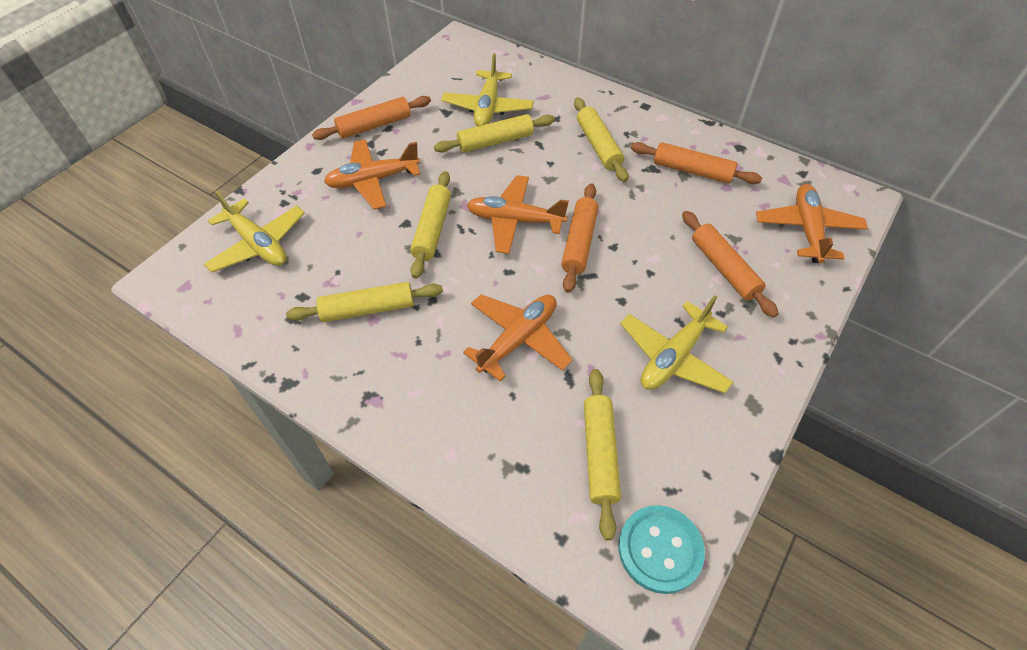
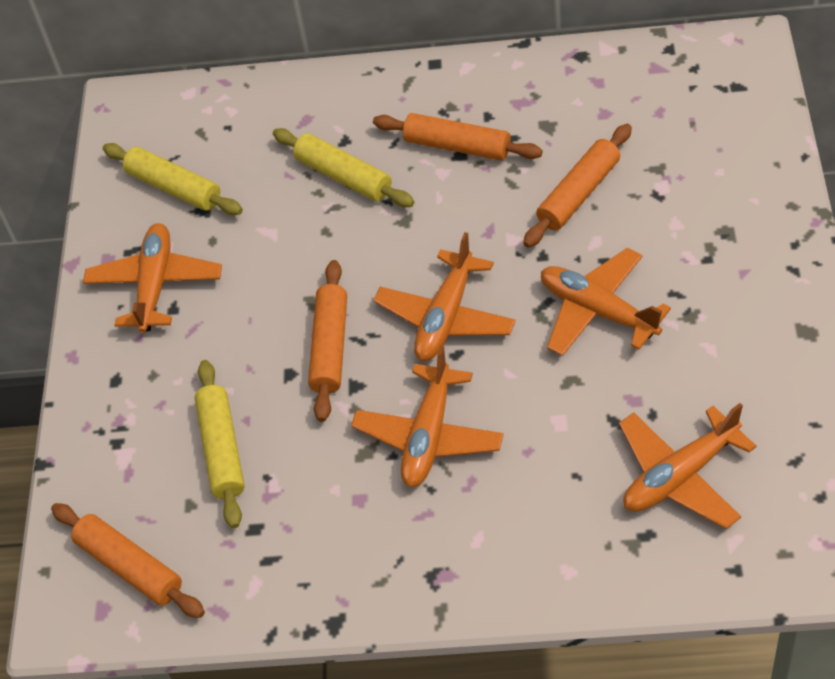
orange plane: 4 -> 5
turquoise button: 1 -> 0
yellow plane: 3 -> 0
yellow rolling pin: 5 -> 3

